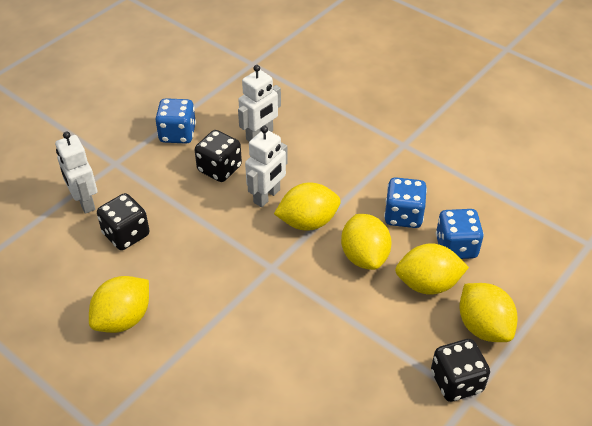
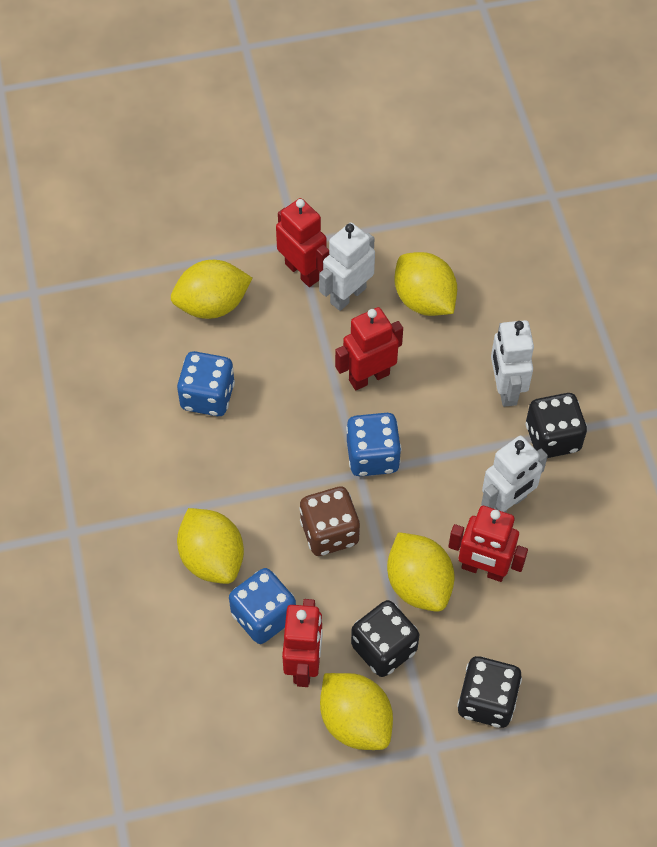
brown dice: 0 -> 1
red robot: 0 -> 4

